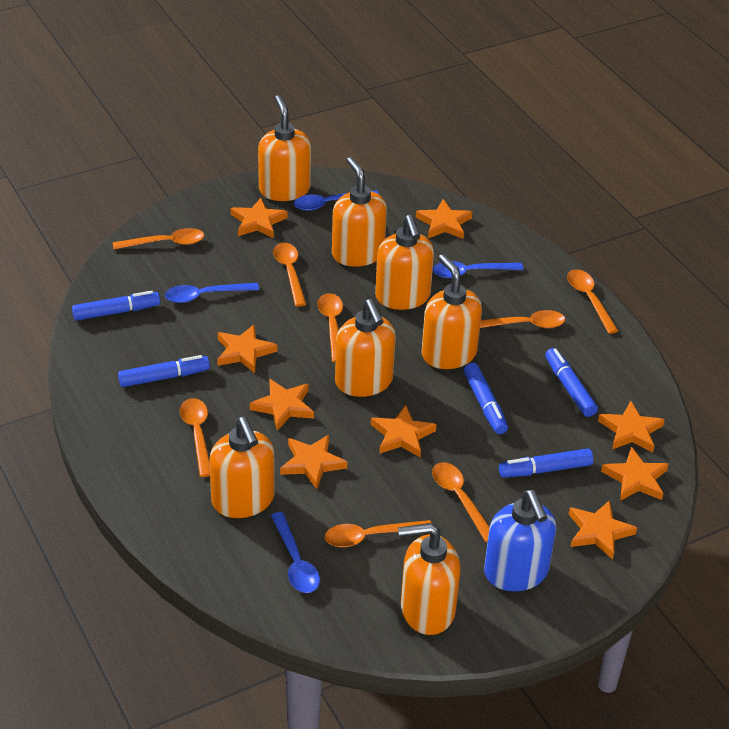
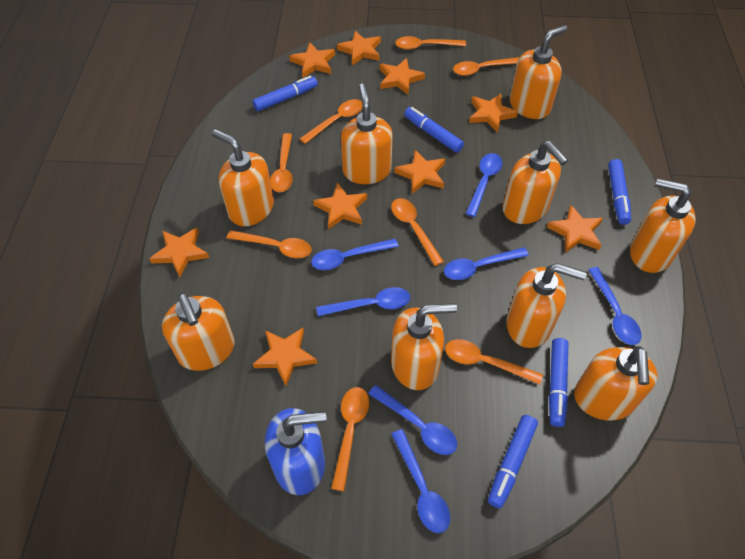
blue spoon: 4 -> 7
orange soap dispenser: 7 -> 9

